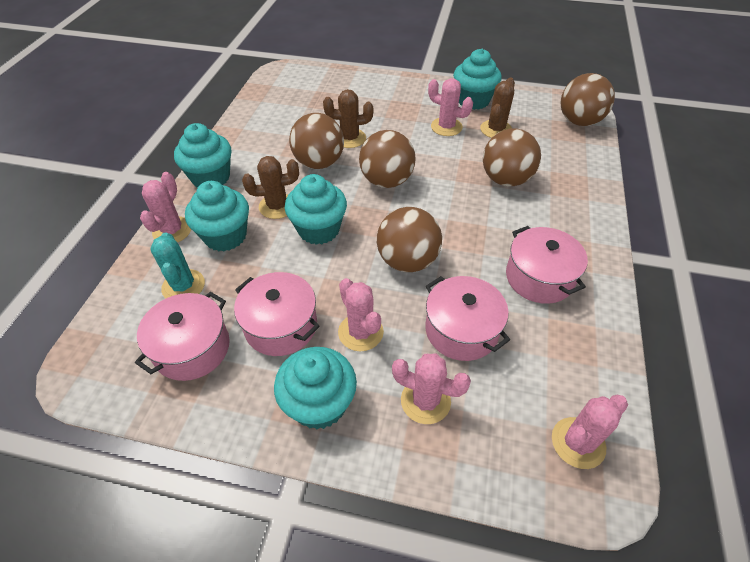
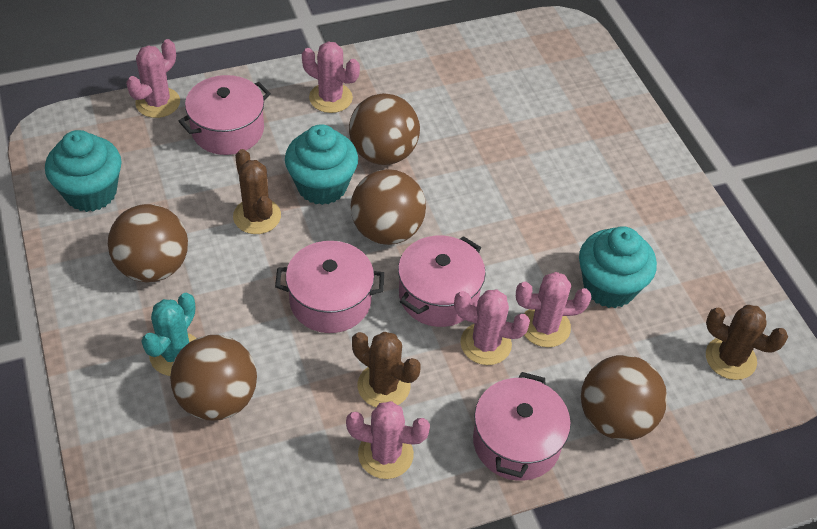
turquoise cupcake: 5 -> 3

